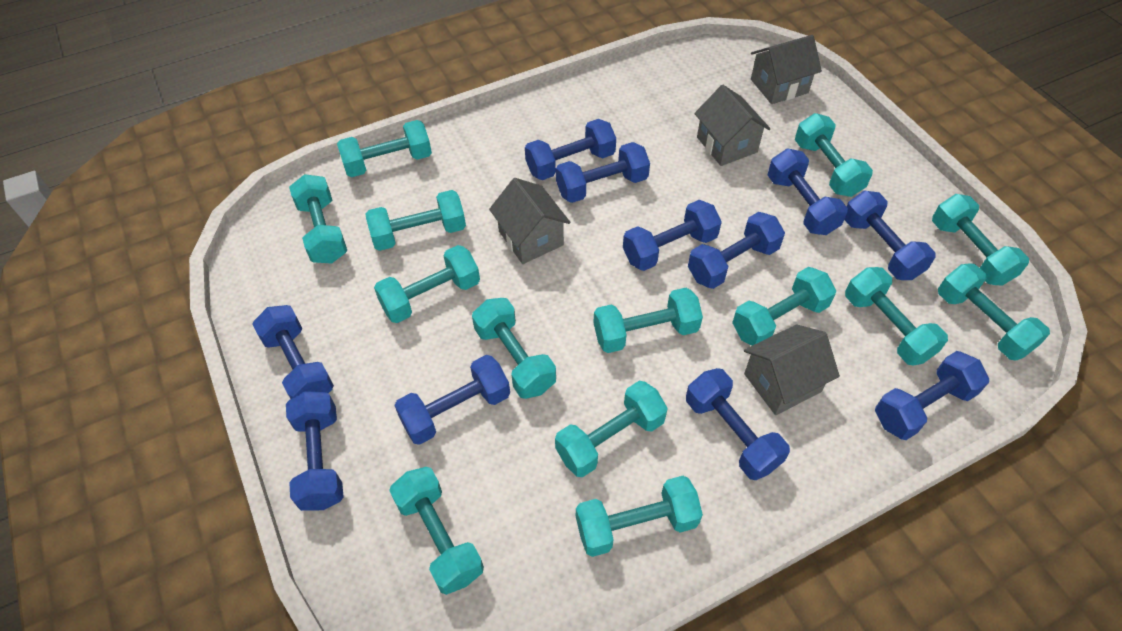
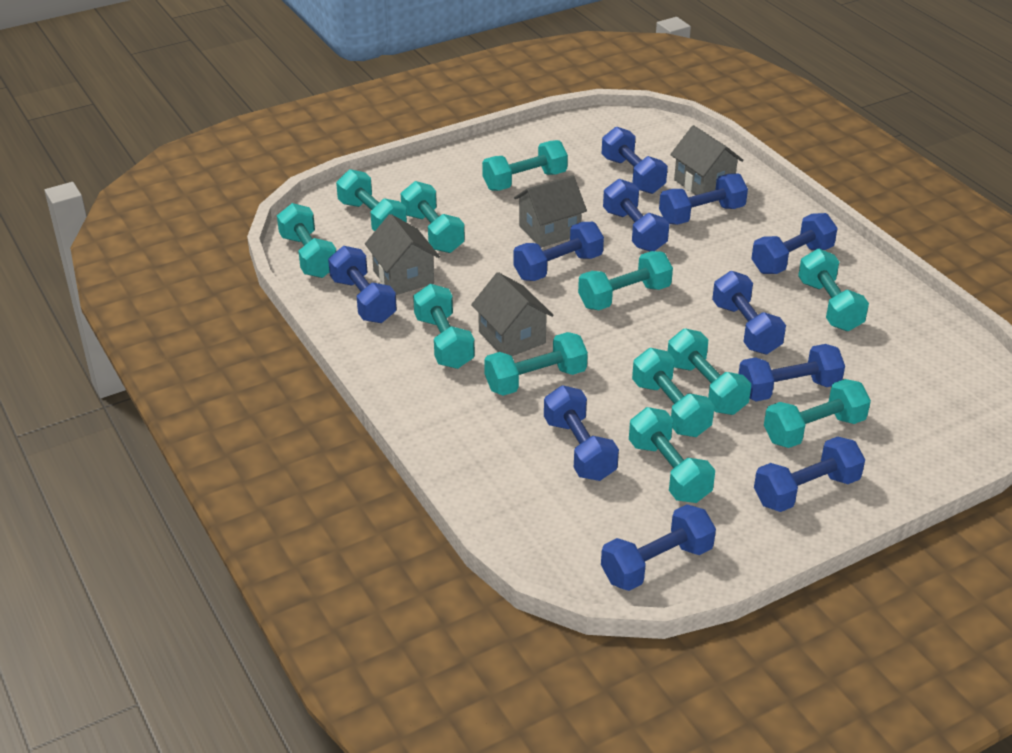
turquoise dumbbell: 14 -> 12

